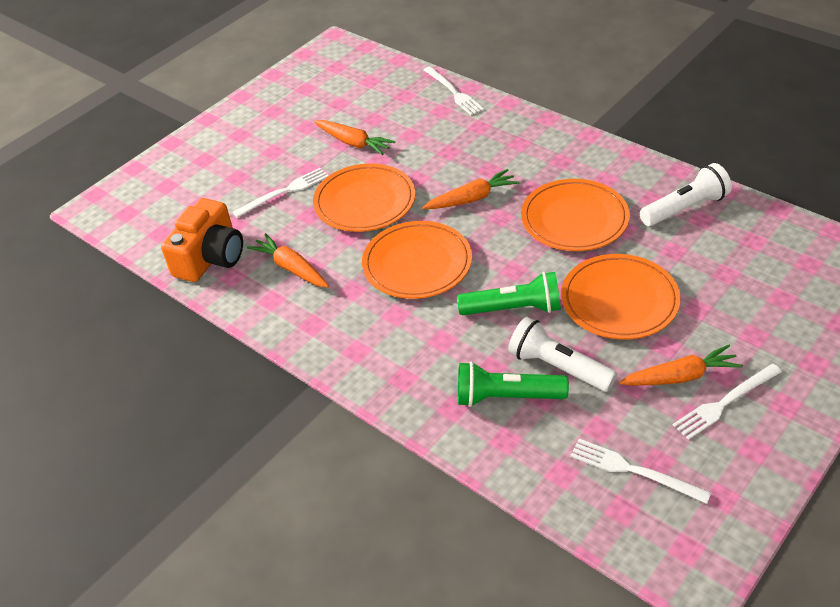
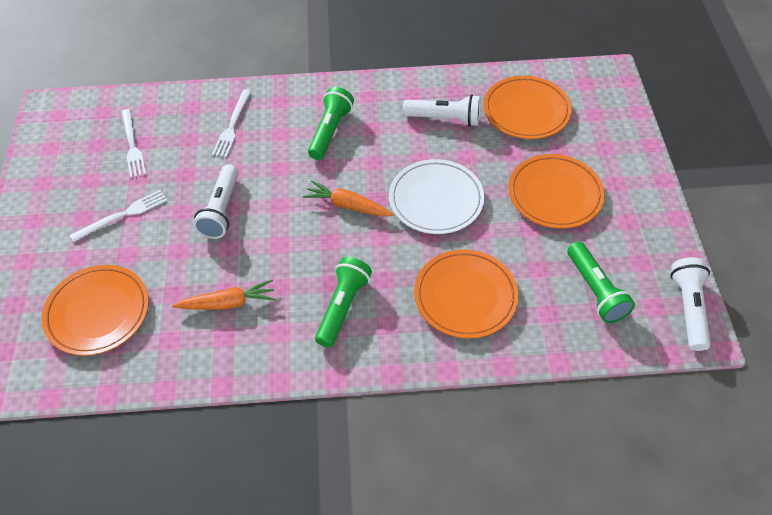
green flashlight: 2 -> 3
orange camera: 1 -> 0
orange carrot: 4 -> 2
white flashlight: 2 -> 3
white fork: 4 -> 3
white plate: 0 -> 1

